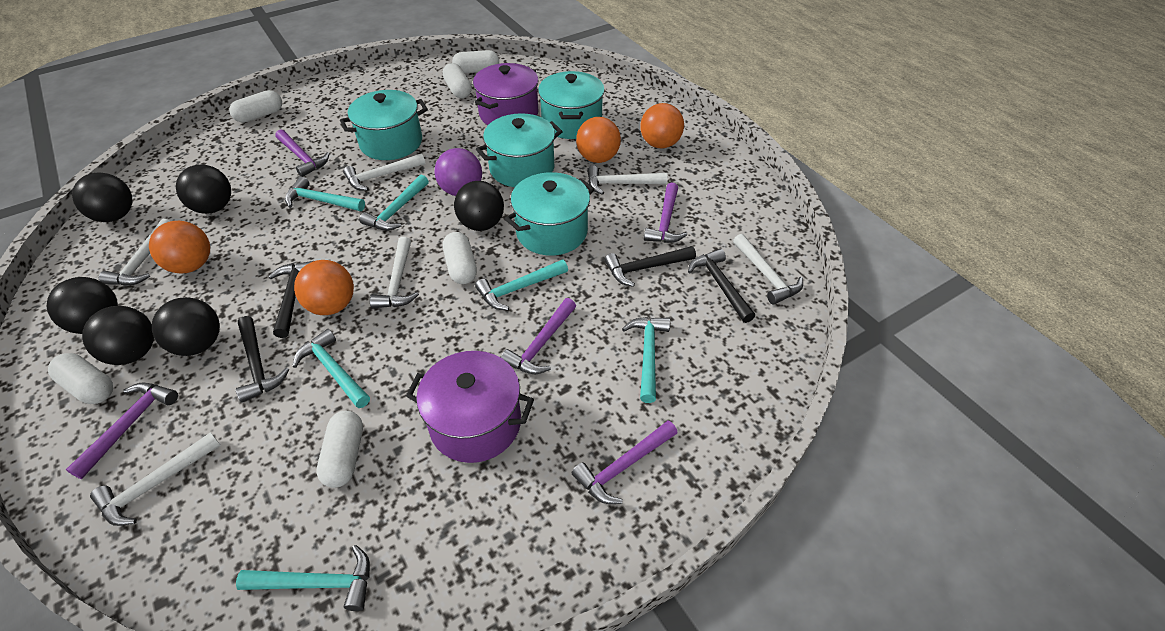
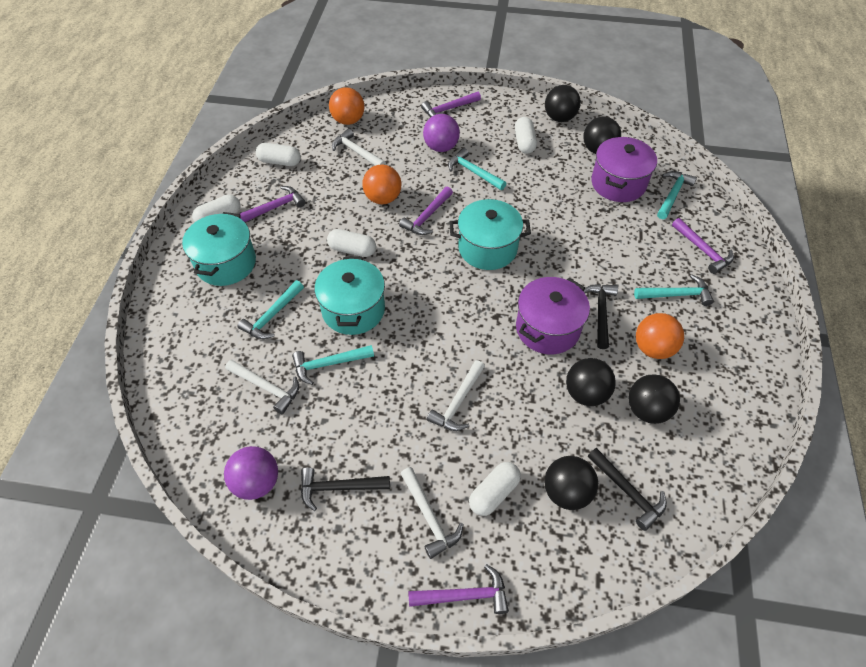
black ball: 6 -> 5
black hammer: 4 -> 3
orange ball: 4 -> 3
purple ball: 1 -> 2
turquoise hammer: 6 -> 5
turquoise pot: 4 -> 3
white capsule: 6 -> 5
white hammer: 6 -> 4

